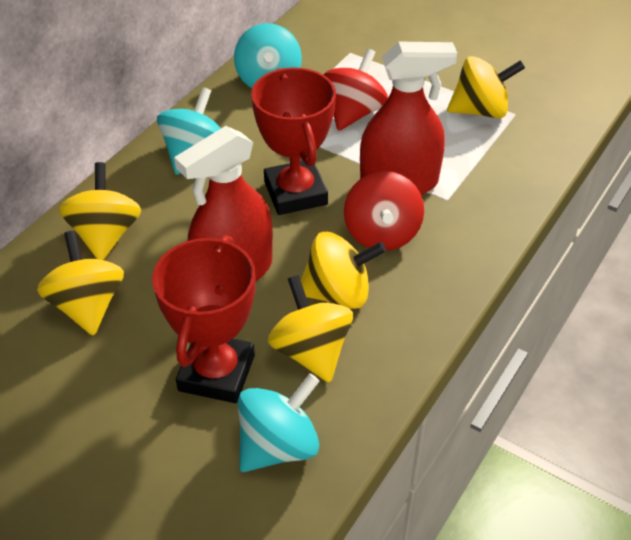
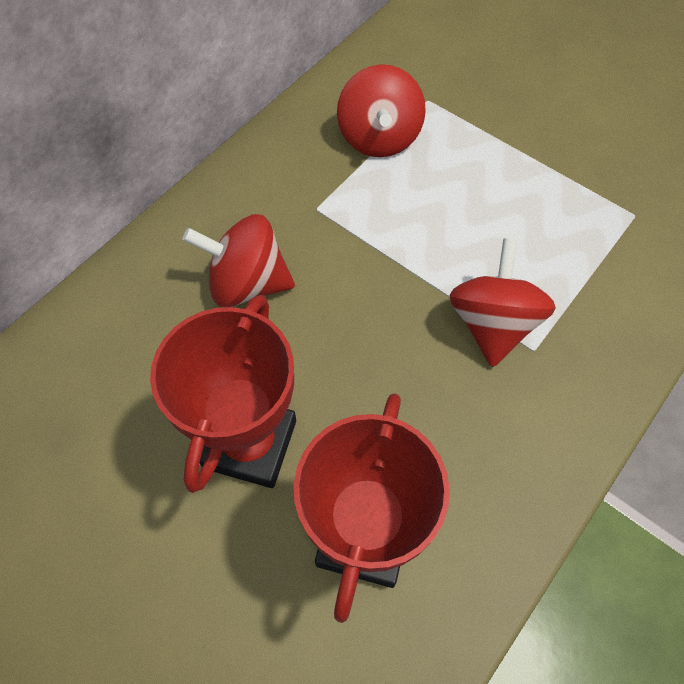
red spinning top: 2 -> 3
red spray bottle: 2 -> 0
turquoise spinning top: 3 -> 0
yellow spinning top: 5 -> 0

